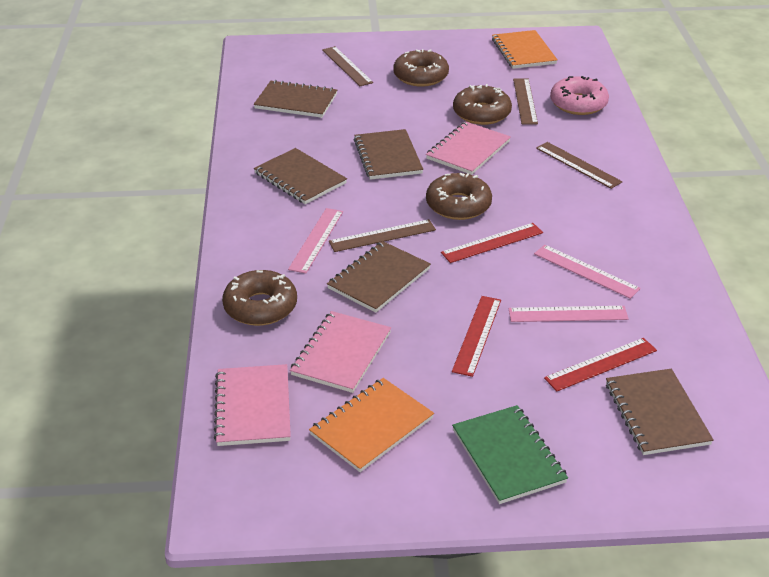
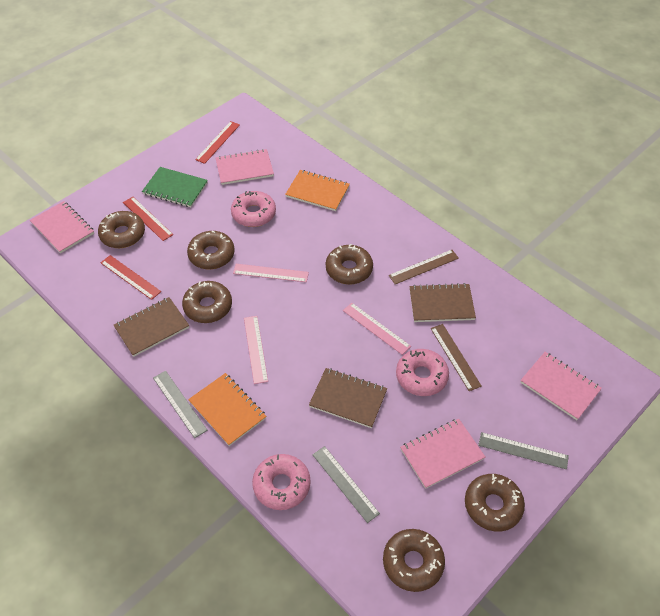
brown donut: 4 -> 6
brown notebook: 5 -> 3
brown ruler: 4 -> 2
grey ruler: 0 -> 3
pink donut: 1 -> 3
pink notebook: 3 -> 4

